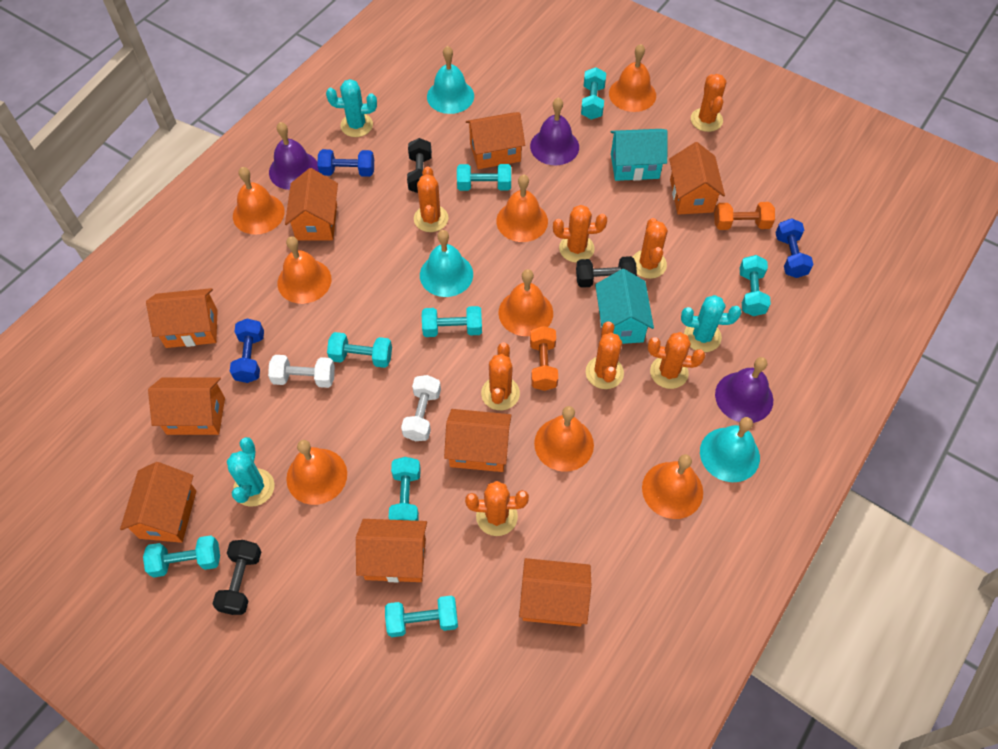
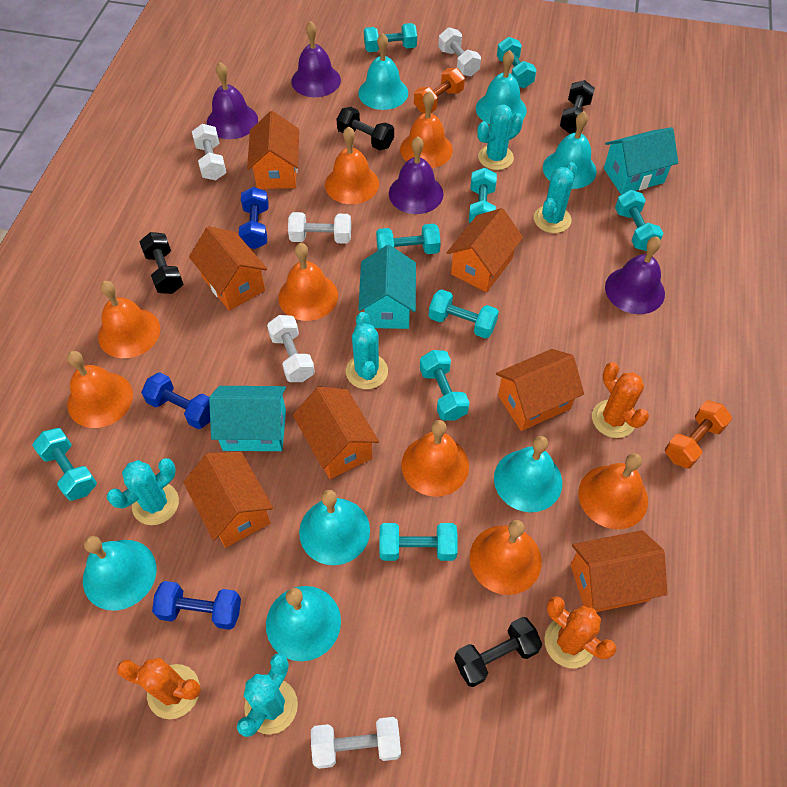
black dumbbell: 3 -> 4
orange cactus: 8 -> 3
orange house: 9 -> 7
purple bell: 3 -> 4
turquoise bell: 3 -> 7
turquoise cactus: 3 -> 5
turquoise dumbbell: 8 -> 9
turquoise house: 2 -> 3
white dumbbell: 2 -> 5

